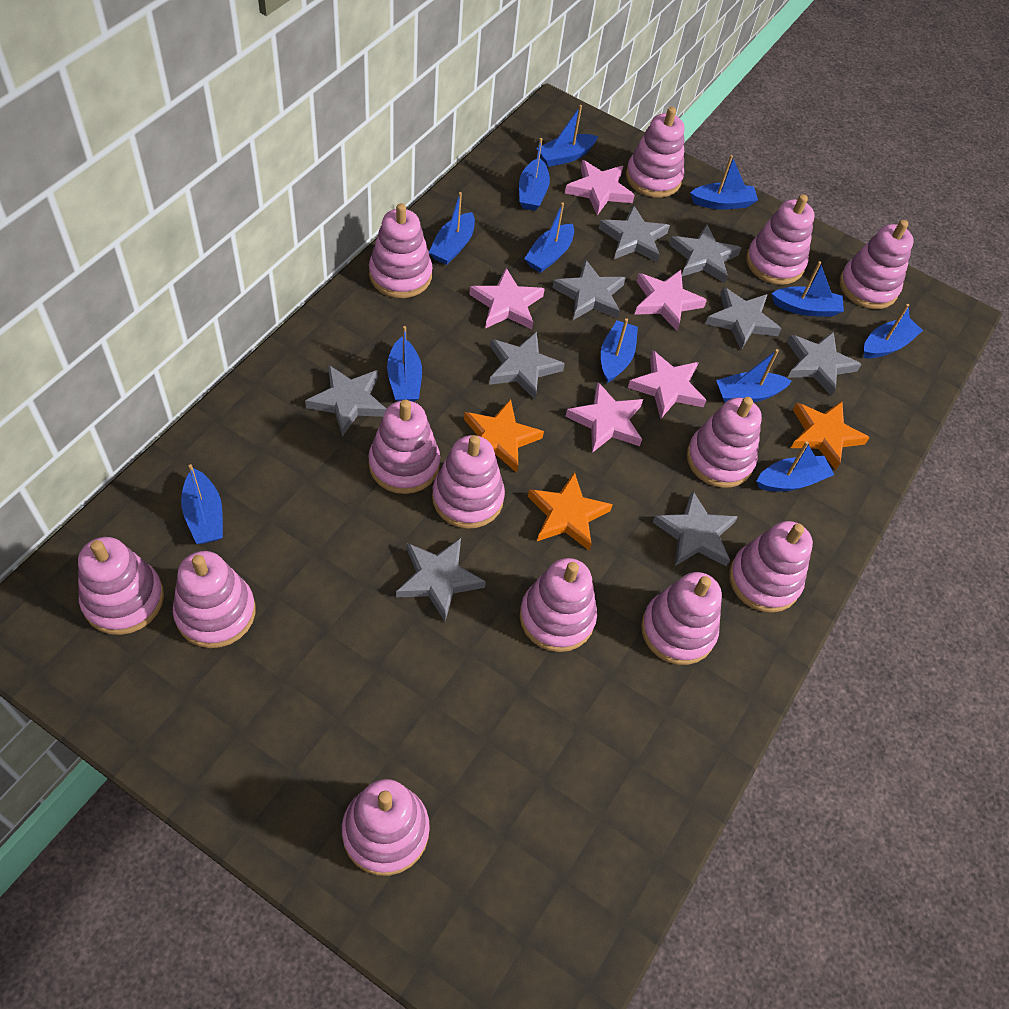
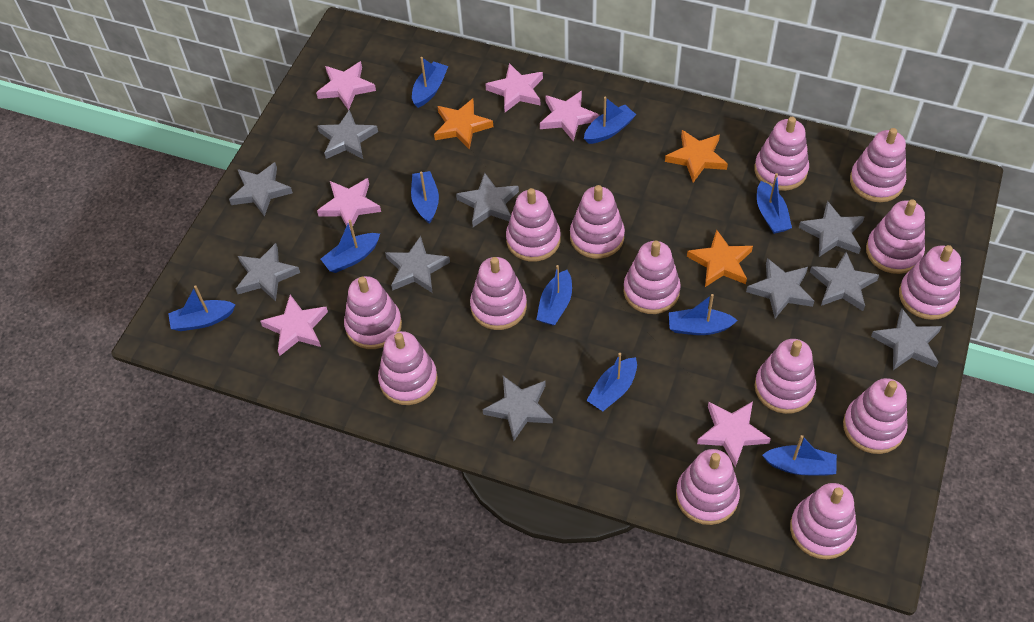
blue boat: 12 -> 10
grey star: 9 -> 10
pink stacking toy: 13 -> 14
pink star: 5 -> 6

